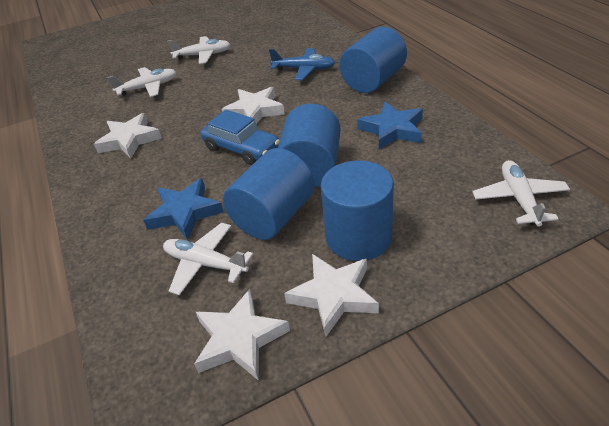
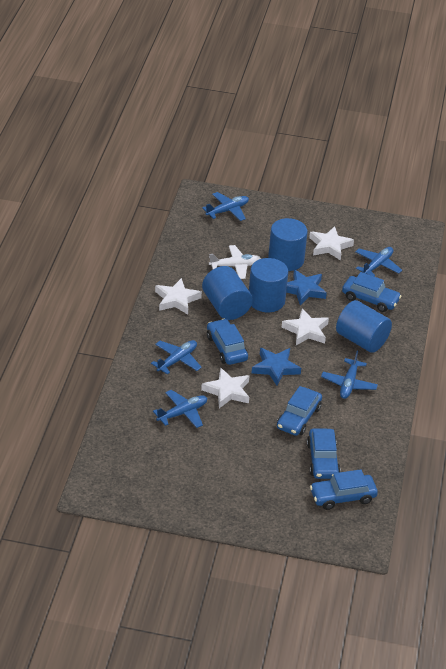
blue car: 1 -> 5
blue plane: 1 -> 5
white plane: 4 -> 1

